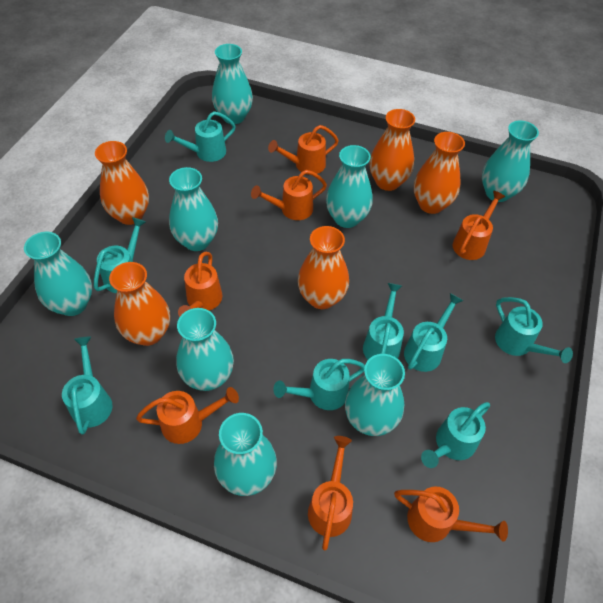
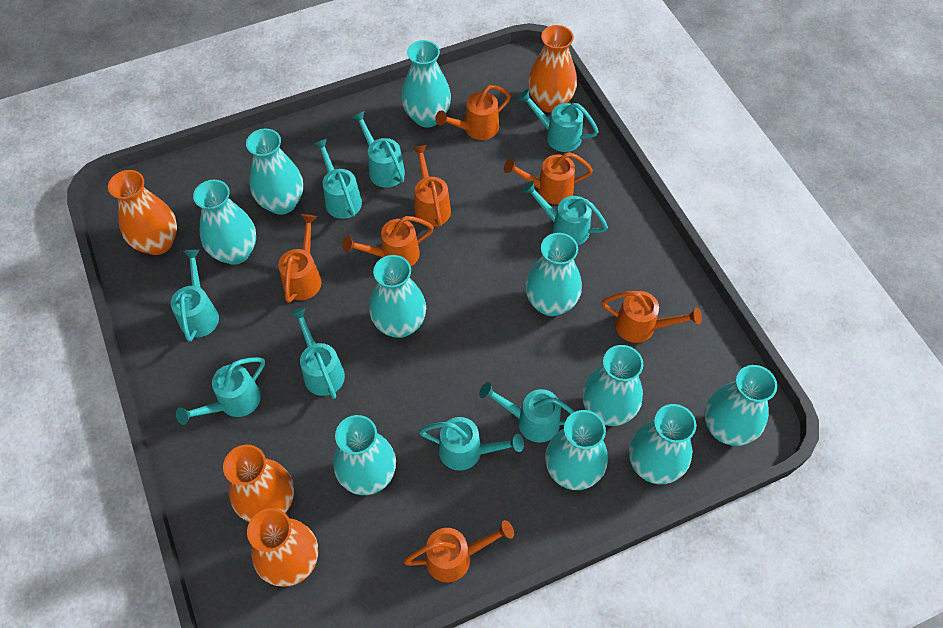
orange vase: 5 -> 4
turquoise vase: 8 -> 10
turquoise watering can: 8 -> 9

